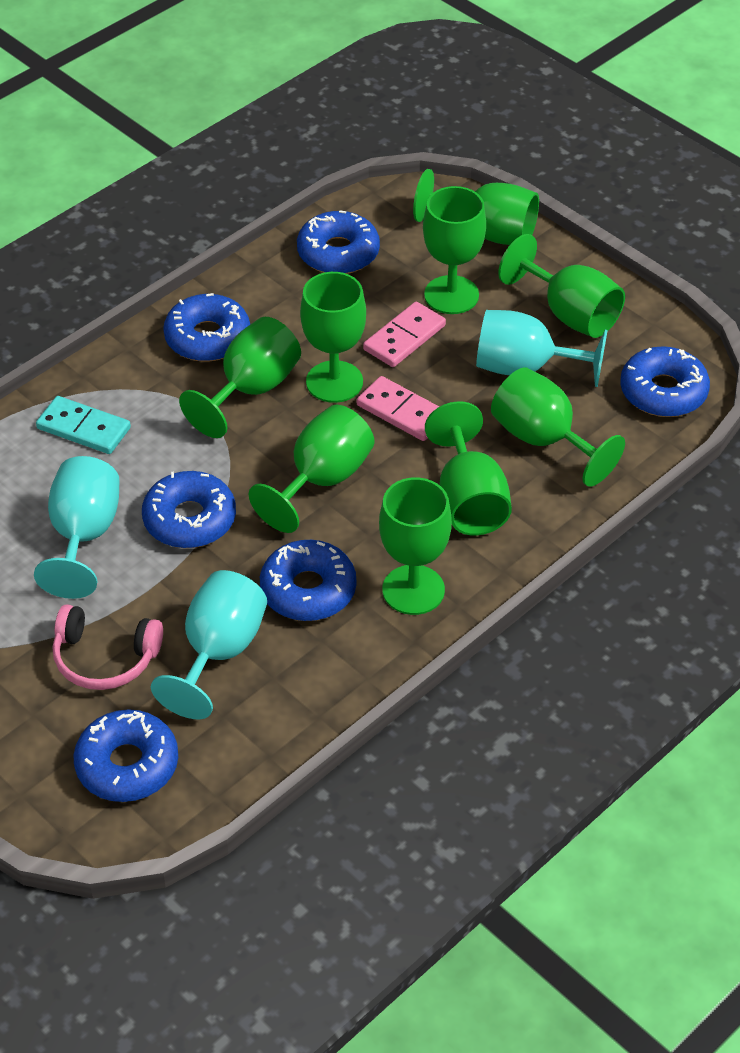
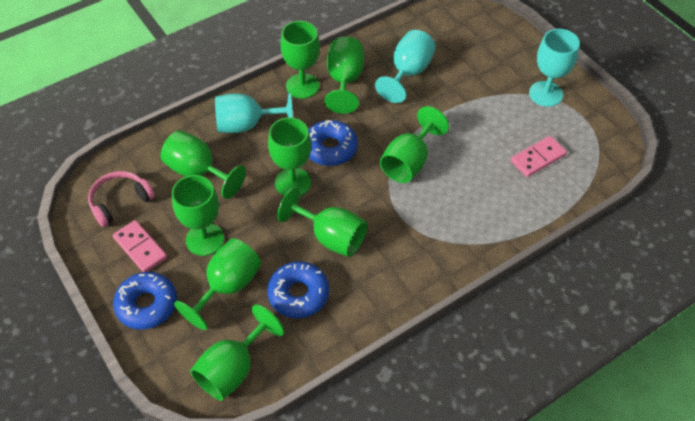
blue donut: 6 -> 3
turquoise domino: 1 -> 0

